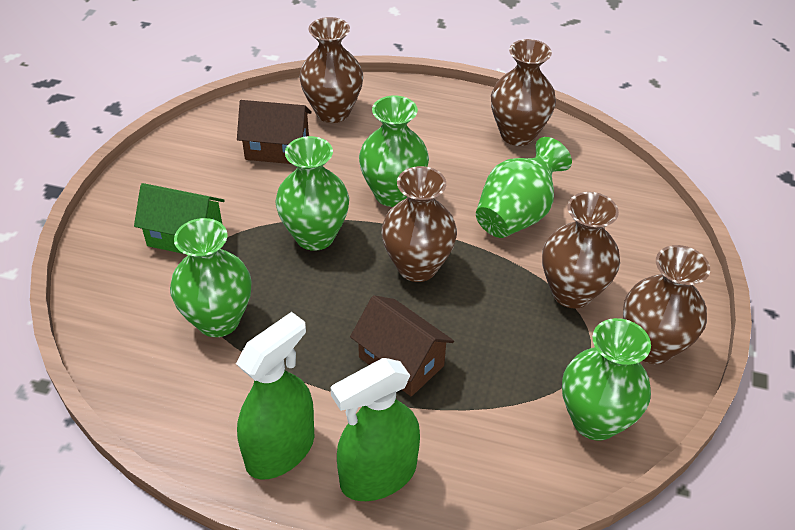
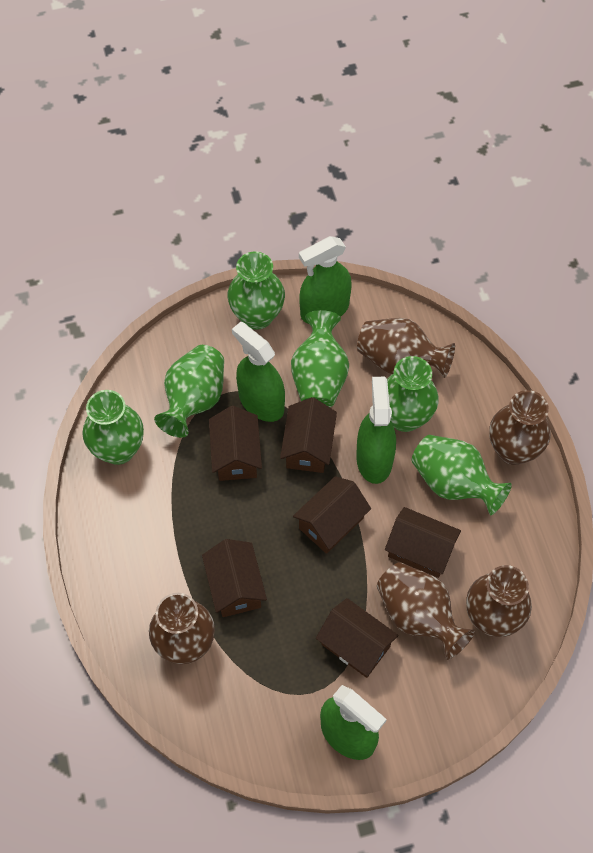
brown house: 2 -> 6
green house: 1 -> 0
green spray bottle: 2 -> 4
green vase: 5 -> 6

